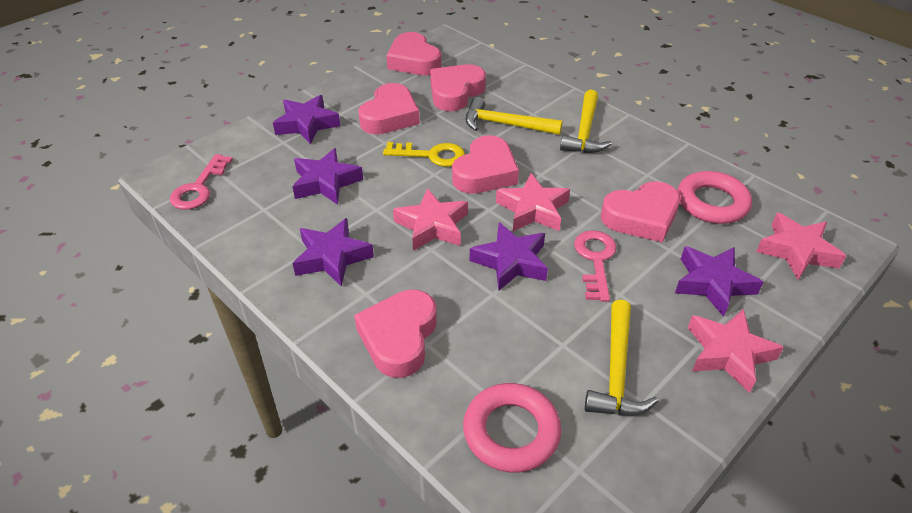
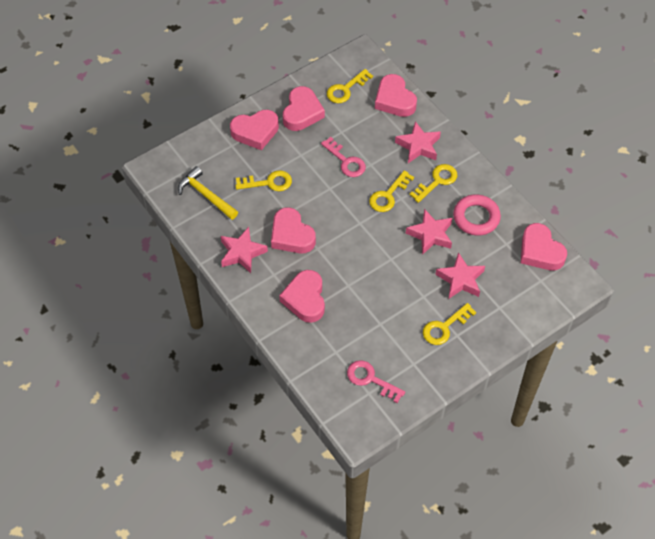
pink ring: 2 -> 1
purple star: 5 -> 0
yellow hammer: 3 -> 1
yellow key: 1 -> 5

